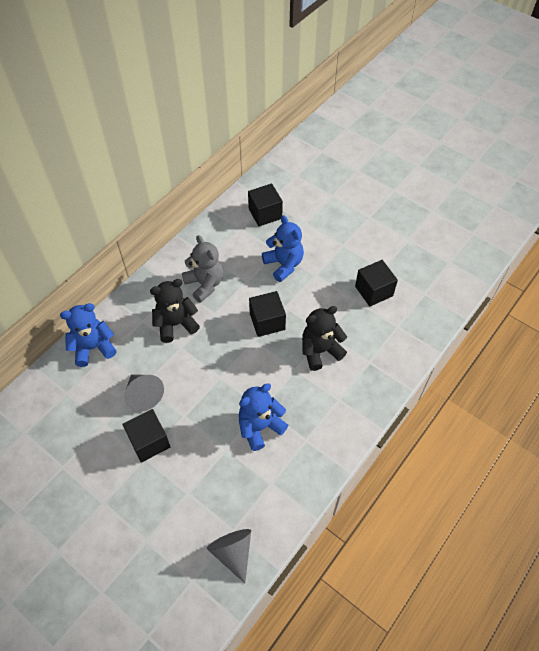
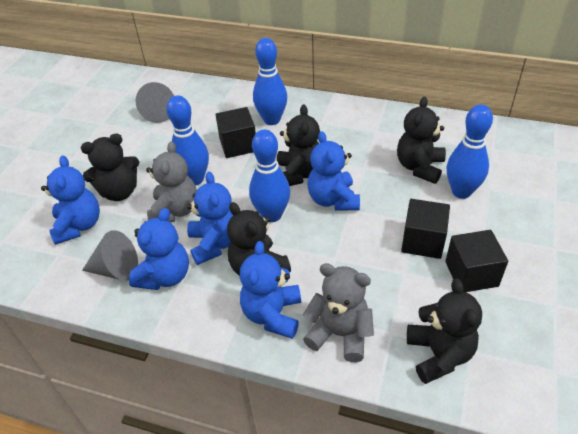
black cube: 4 -> 3
black teddy bear: 2 -> 5
blue bowling pin: 0 -> 4
blue teddy bear: 3 -> 5
grey teddy bear: 1 -> 2

